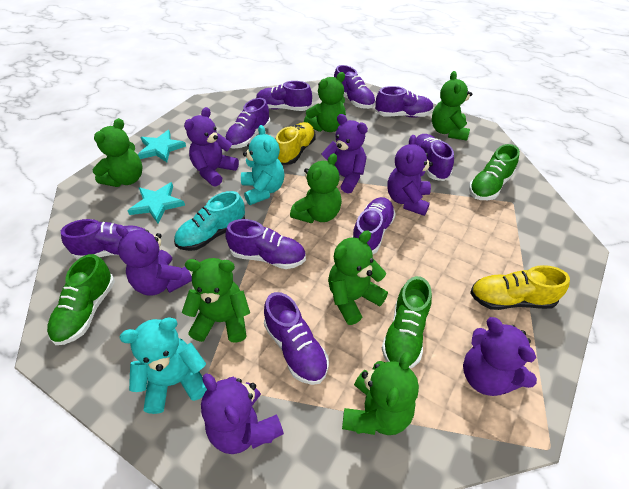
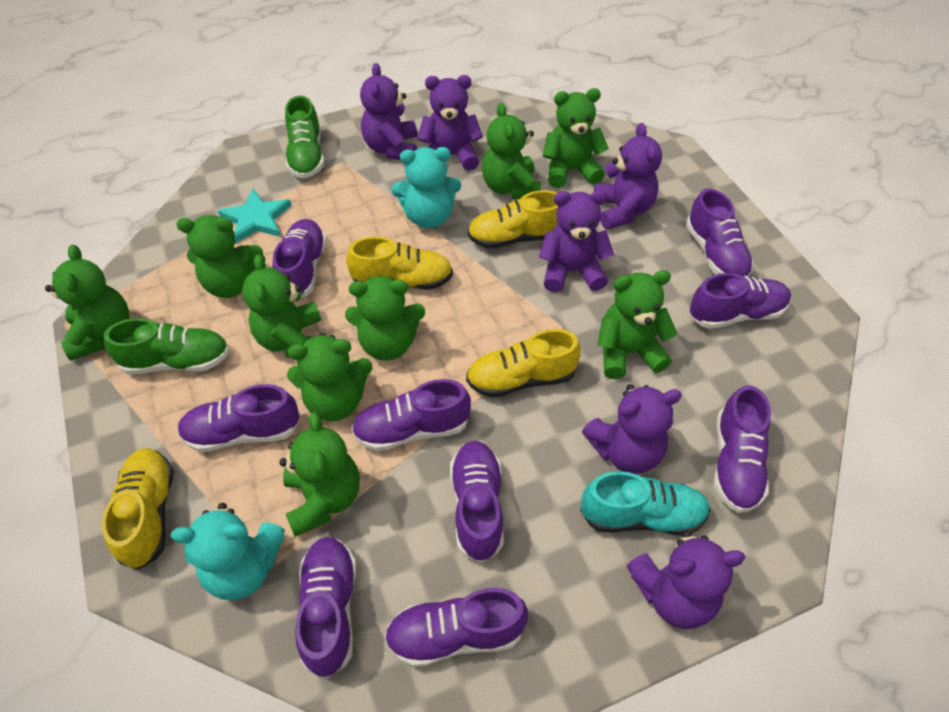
green shoe: 3 -> 2
green teddy bear: 7 -> 9
turquoise star: 2 -> 1
yellow shoe: 2 -> 4

